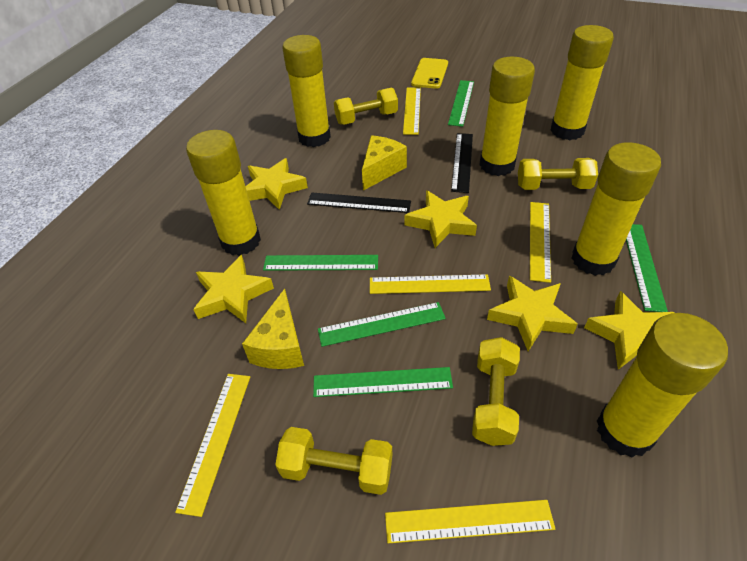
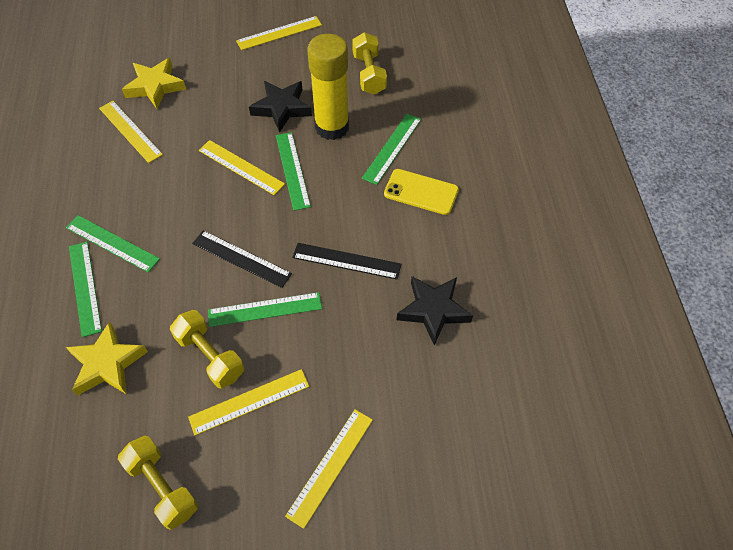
black star: 0 -> 2
yellow cheese: 2 -> 0
yellow dumbbell: 4 -> 3
yellow glue stick: 6 -> 1
yellow star: 5 -> 2

